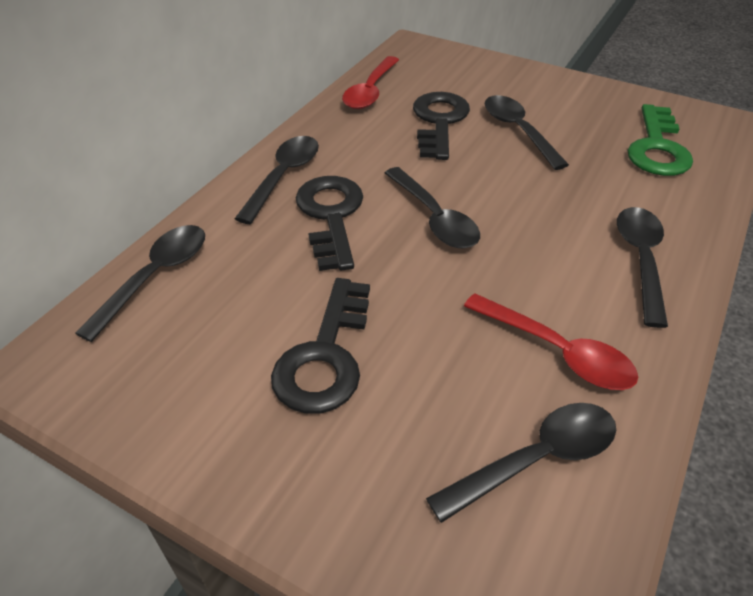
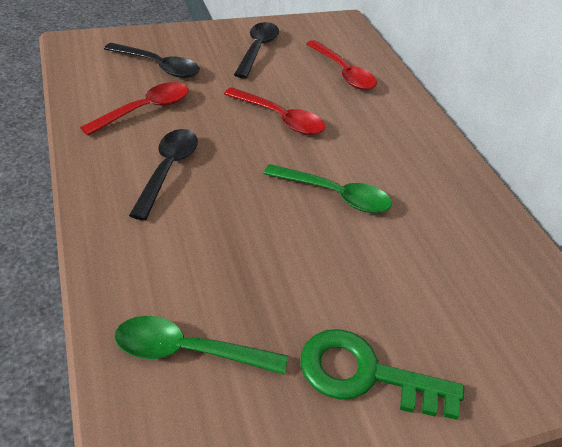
black key: 3 -> 0
black spoon: 6 -> 3
green spoon: 0 -> 2
red spoon: 2 -> 3

